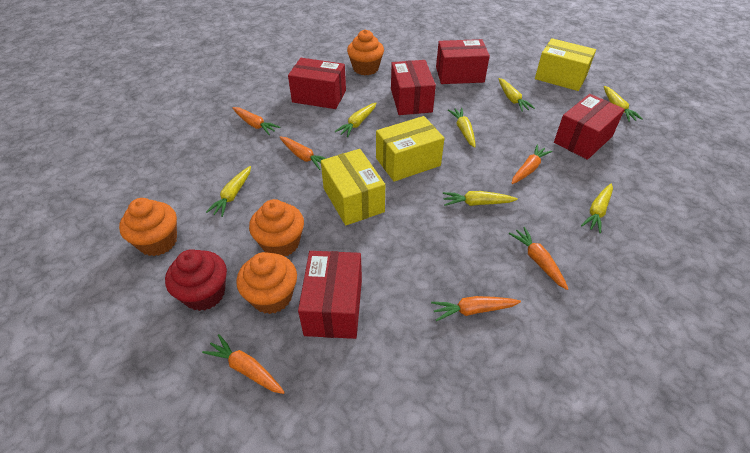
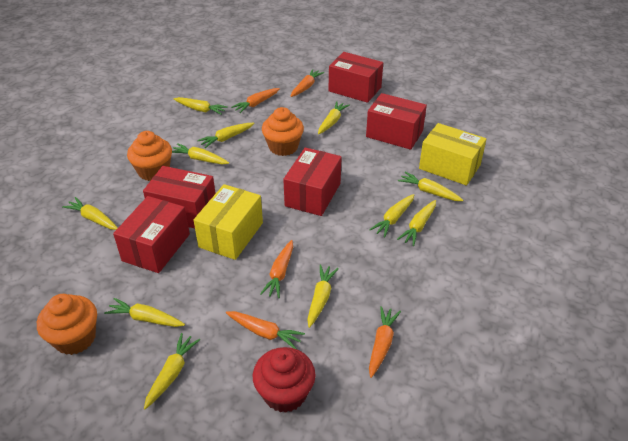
orange carrot: 6 -> 5
orange cupcake: 4 -> 3
yellow box: 3 -> 2
yellow carrot: 7 -> 11

